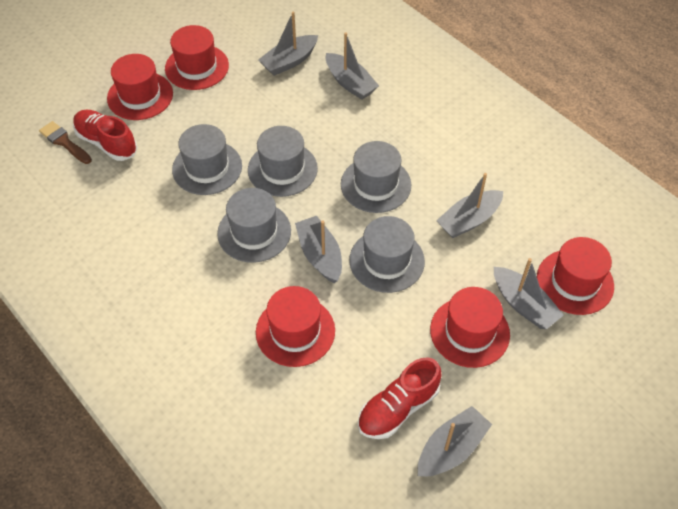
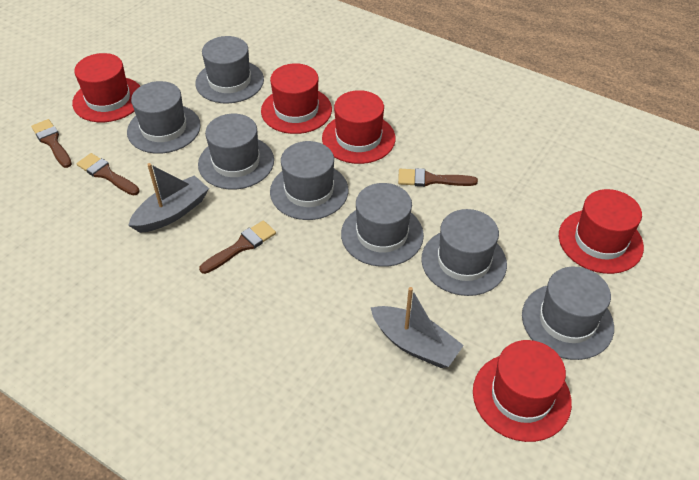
brown brush: 1 -> 4
grey boat: 6 -> 2
grey hat: 5 -> 7
red shoe: 2 -> 0

